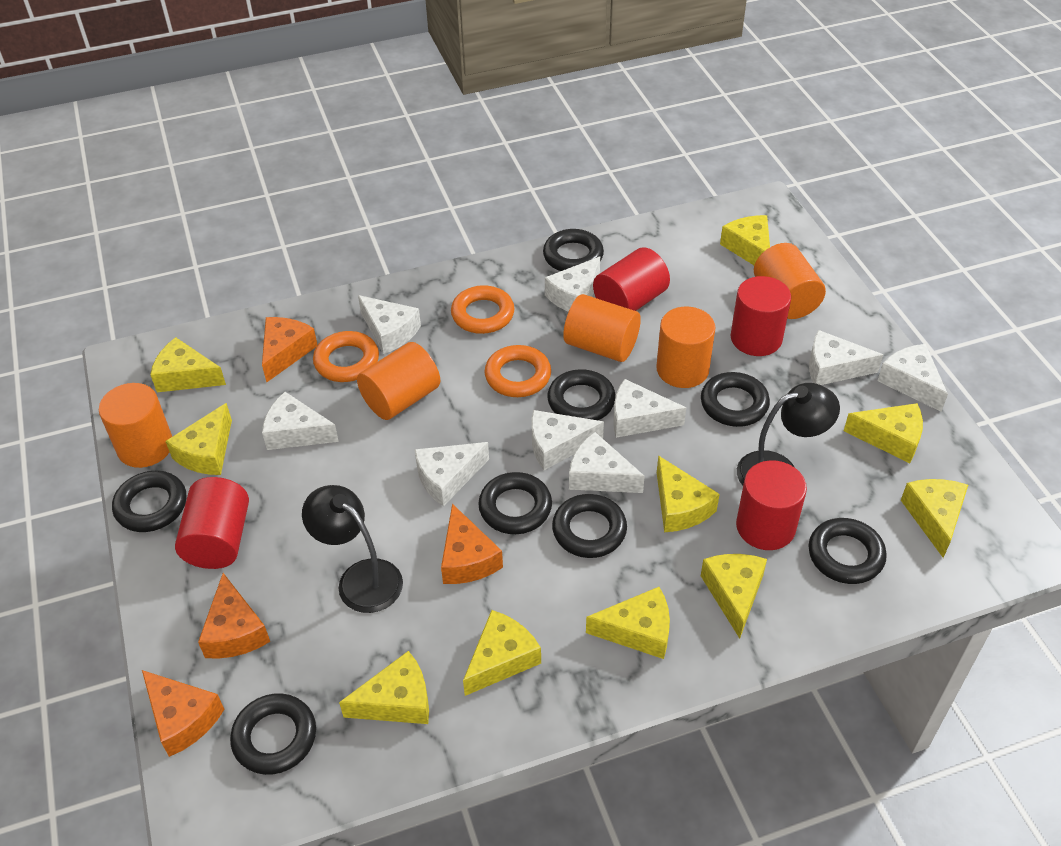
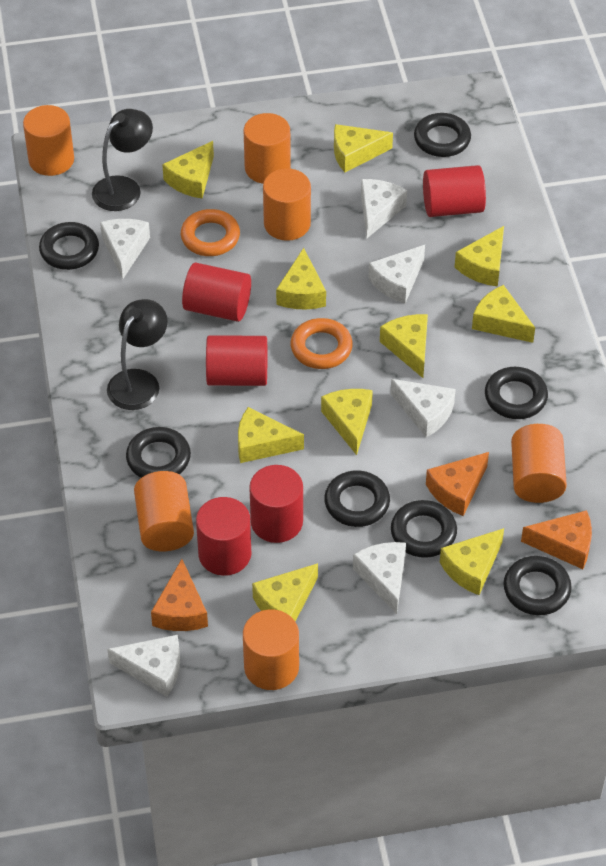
black ring: 8 -> 7
orange cheese: 4 -> 3
orange cylinder: 5 -> 6
orange ring: 3 -> 2
red cylinder: 4 -> 5
white cheese: 9 -> 6

